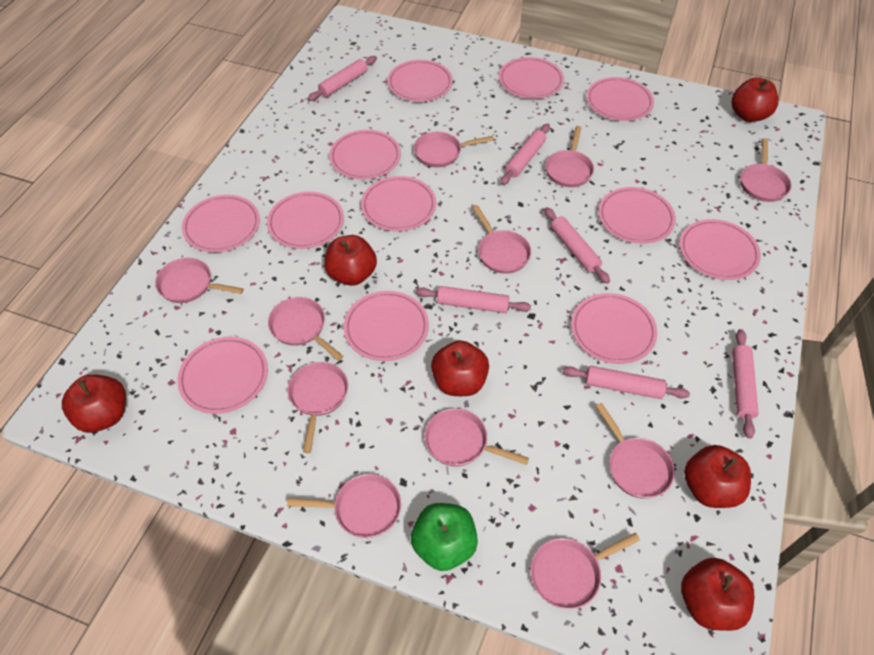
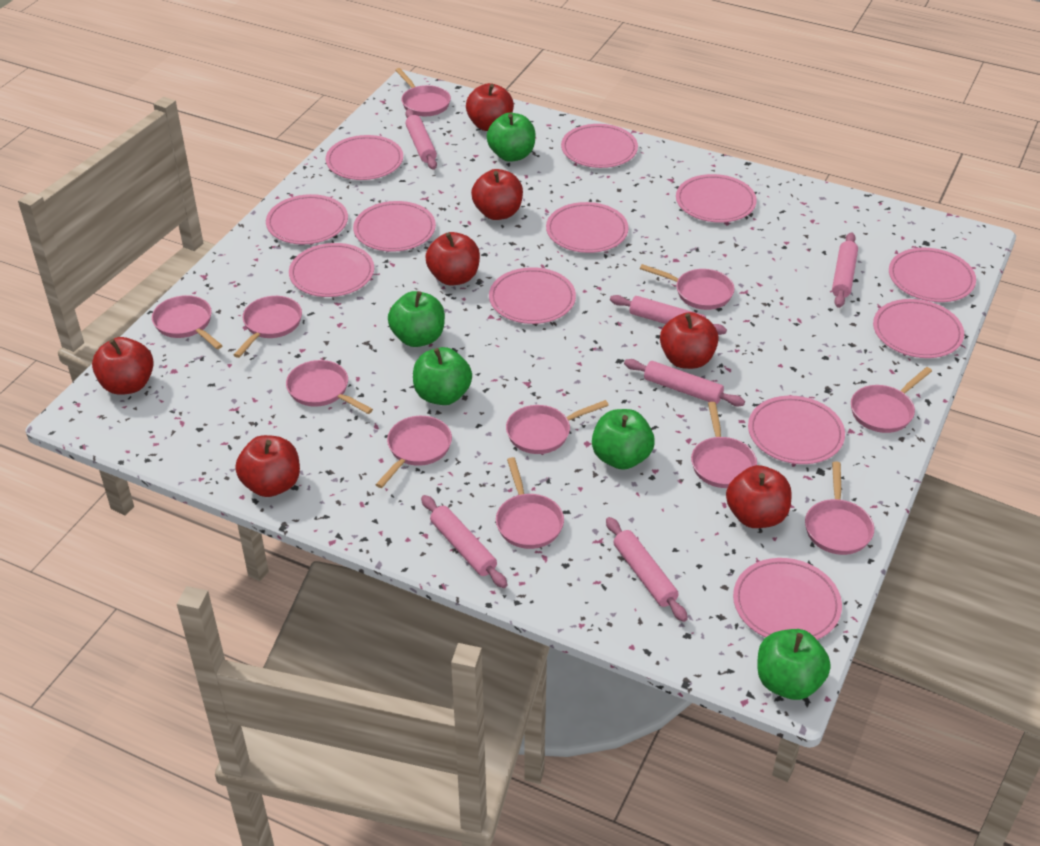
green apple: 1 -> 5
red apple: 6 -> 7

